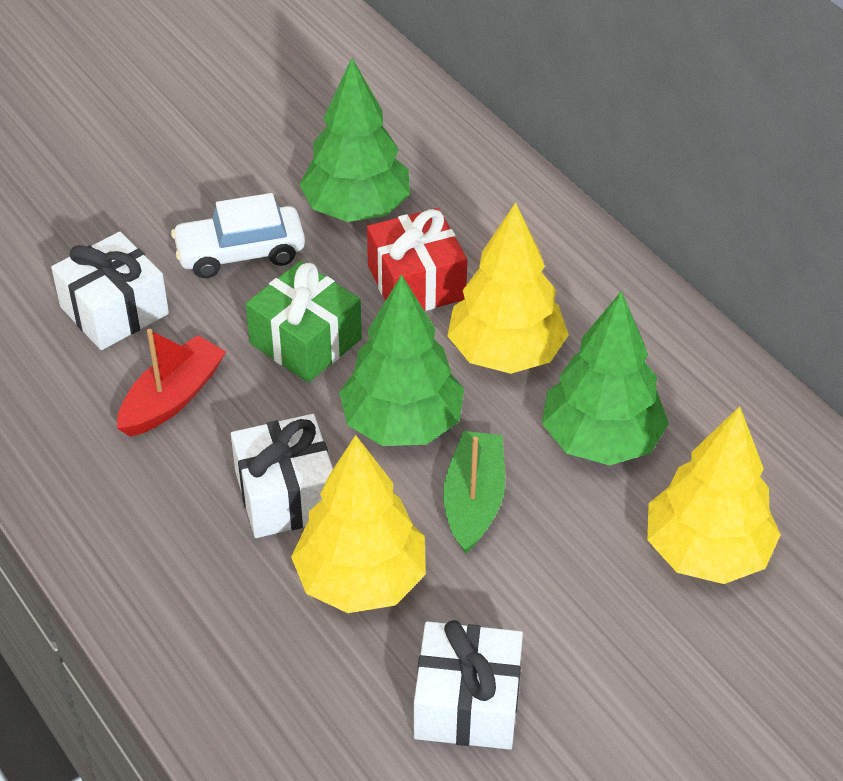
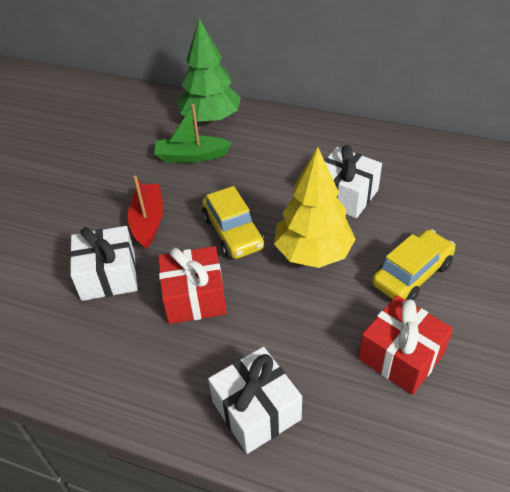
green gift: 1 -> 0
green tree: 3 -> 1
red gift: 1 -> 2
white car: 1 -> 0
yellow car: 0 -> 2
yellow tree: 3 -> 1

